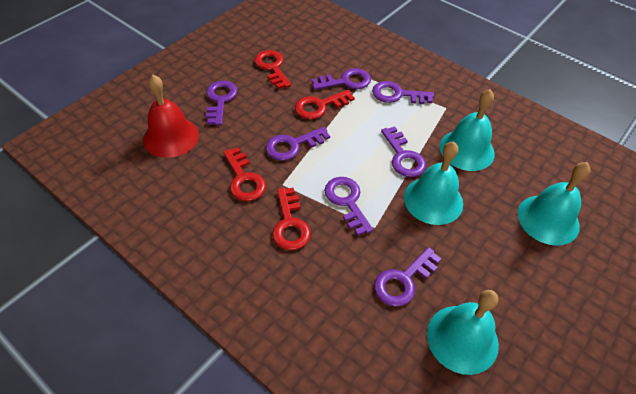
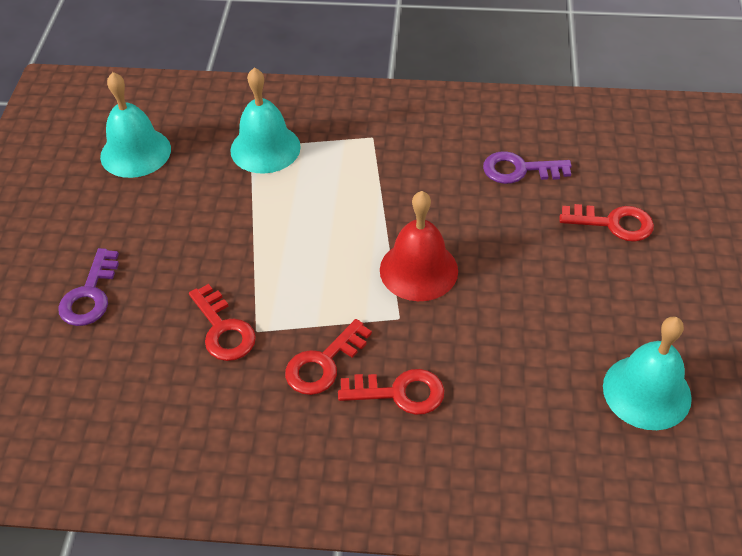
purple key: 7 -> 2
turquoise bell: 4 -> 3

